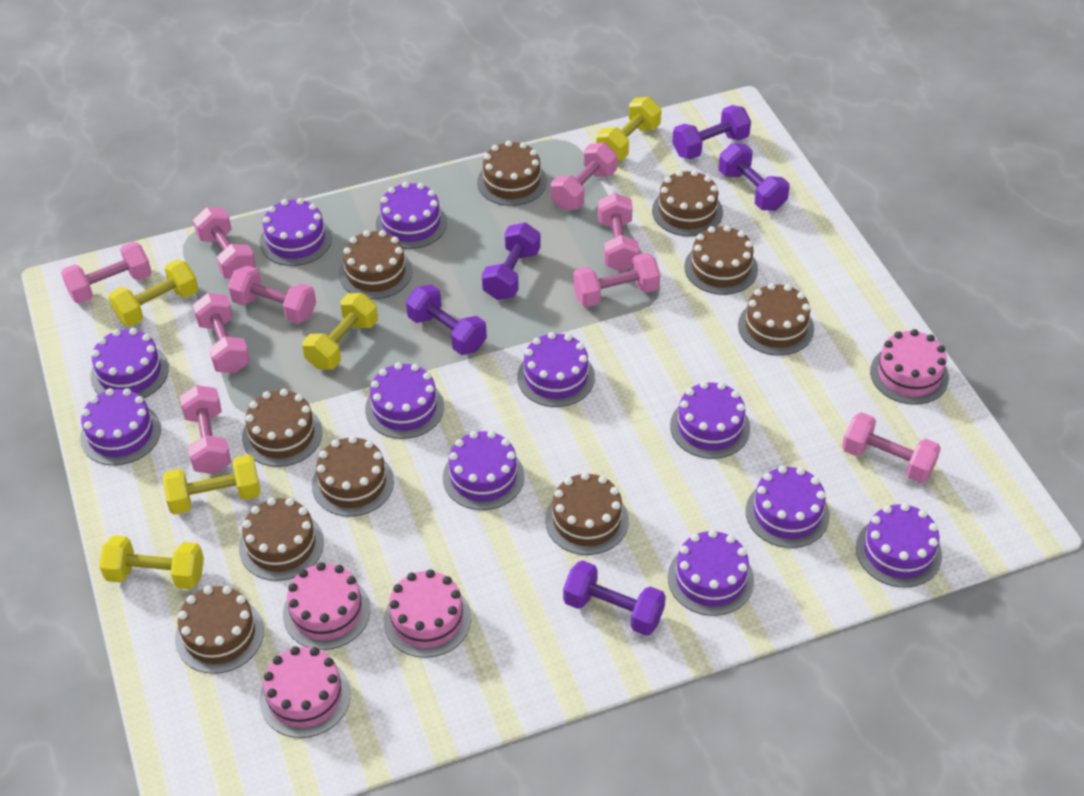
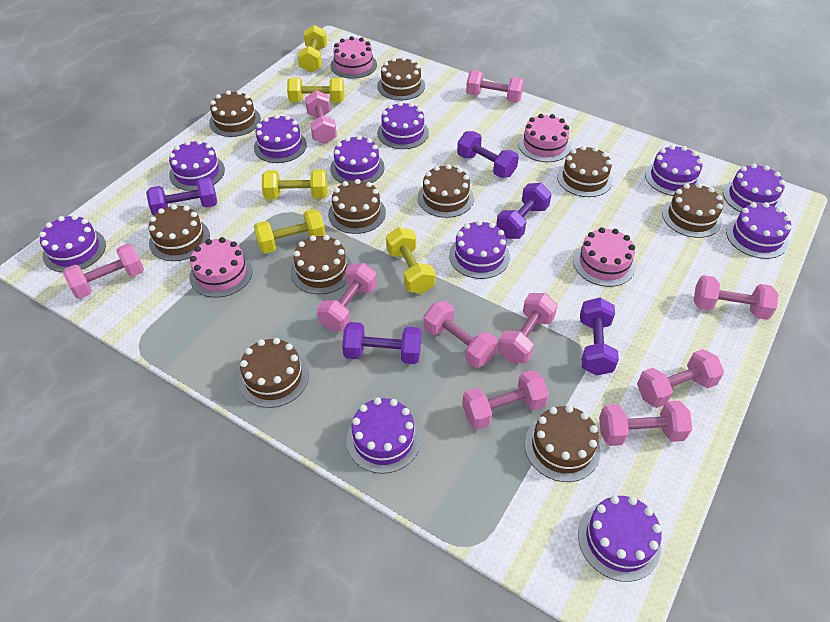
pink dumbbell: 9 -> 10

